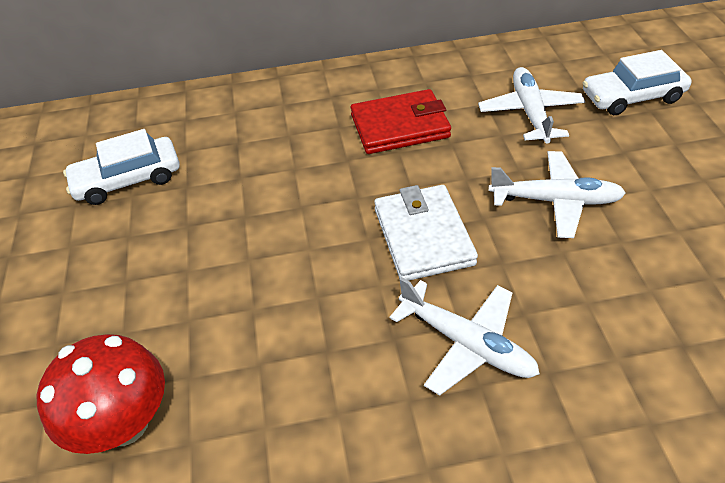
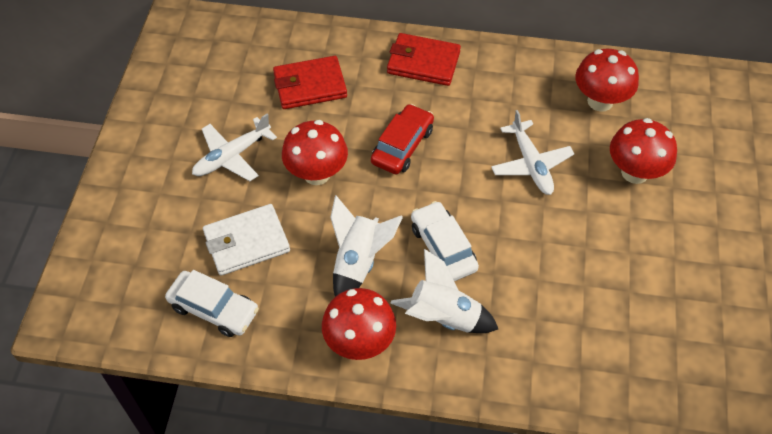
red car: 0 -> 1
red mushroom: 1 -> 4
red wallet: 1 -> 2
white plane: 3 -> 2
white rocket: 0 -> 2

